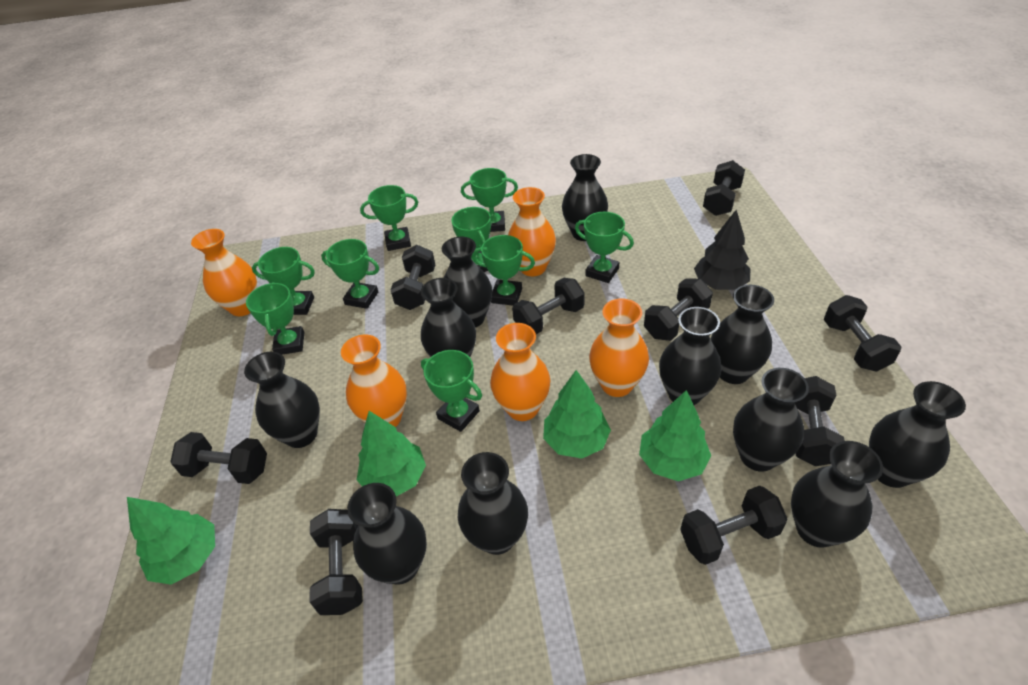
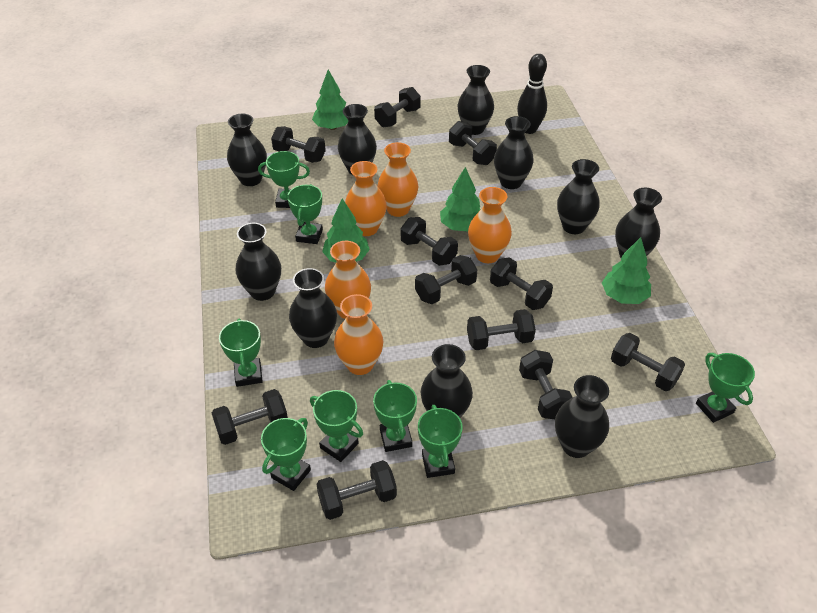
black bowling pin: 0 -> 1
black dumbbell: 9 -> 11
black tree: 1 -> 0
black vase: 11 -> 10
green trophy: 9 -> 8

